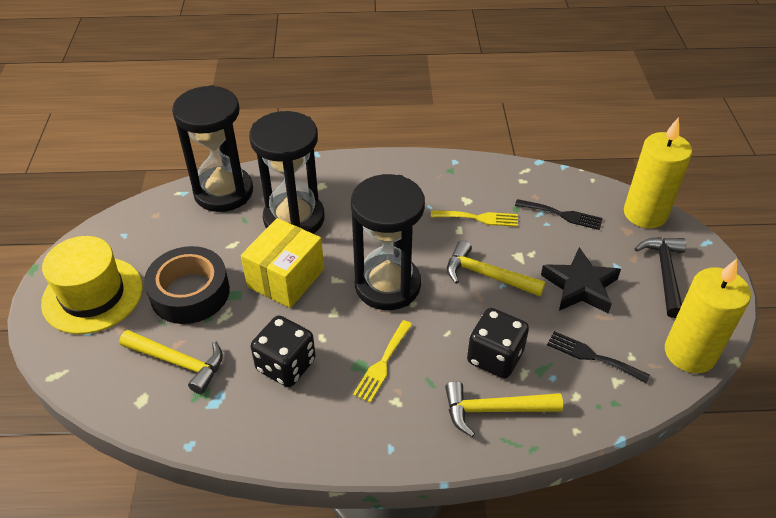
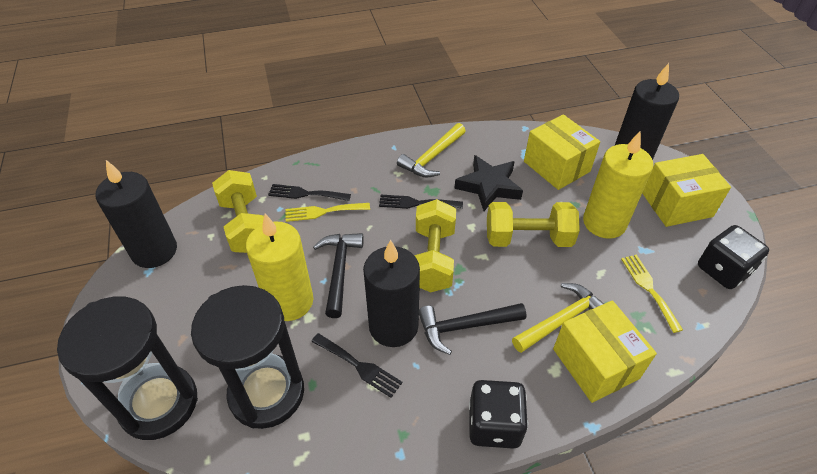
black candle: 0 -> 3
black fork: 2 -> 3
black hammer: 1 -> 2
black hourglass: 3 -> 2
black tape: 1 -> 0
yellow box: 1 -> 3
yellow dumbbell: 0 -> 3
yellow hammer: 3 -> 2
yellow hat: 1 -> 0

